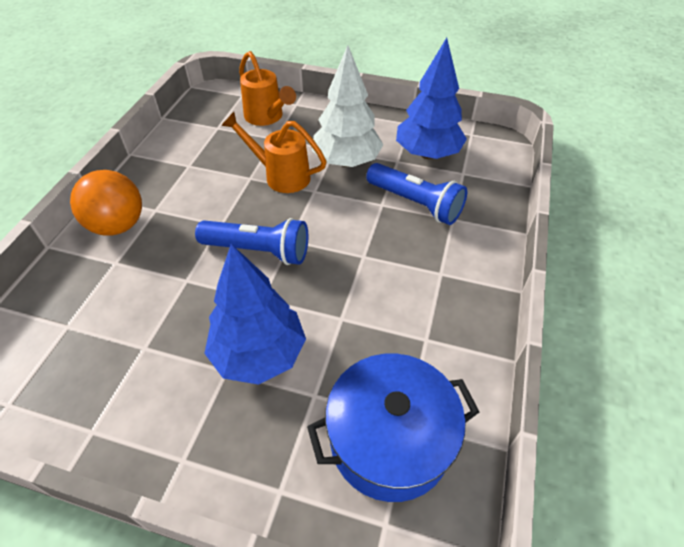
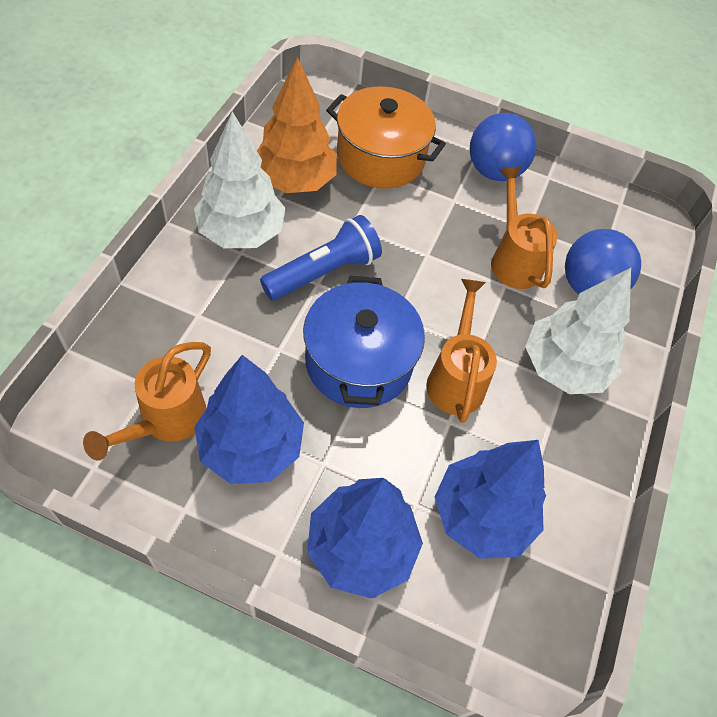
blue ball: 0 -> 2
blue flashlight: 2 -> 1
blue tree: 2 -> 3
orange ball: 1 -> 0
orange pot: 0 -> 1
orange tree: 0 -> 1
orange watering can: 2 -> 3
white tree: 1 -> 2

